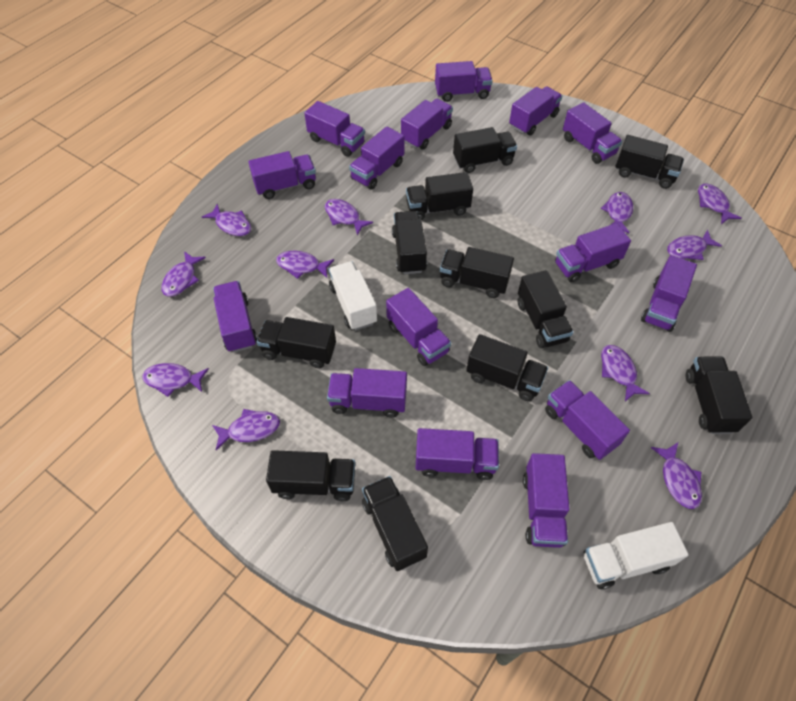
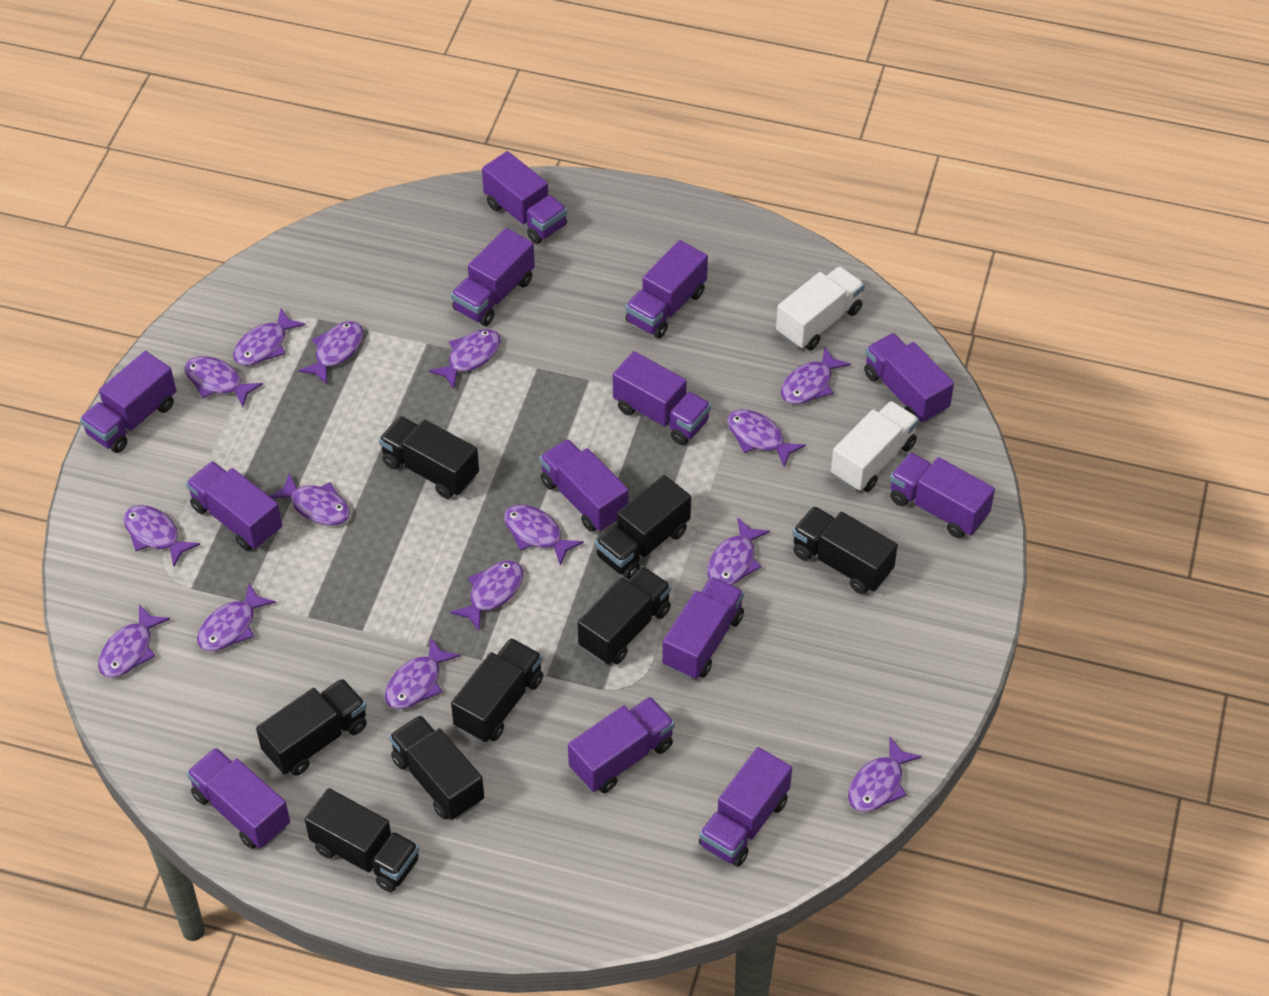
black truck: 11 -> 8
purple fish: 11 -> 15
purple truck: 15 -> 13

